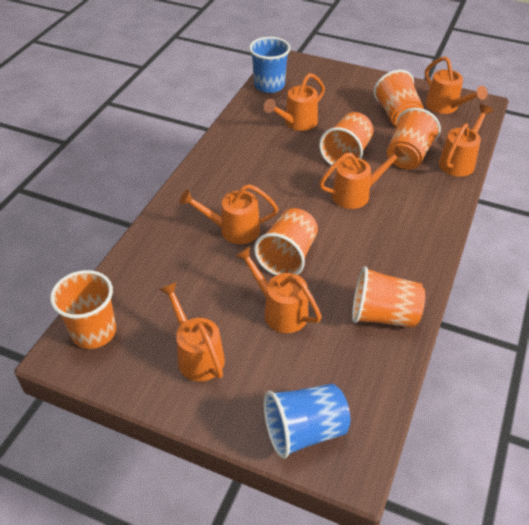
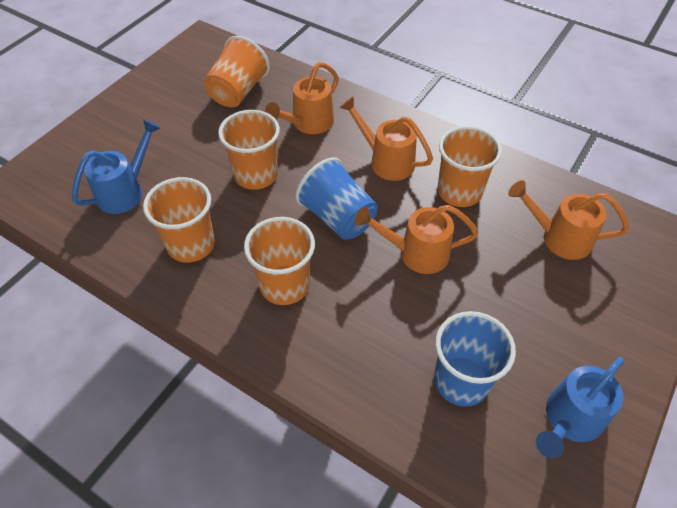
blue watering can: 0 -> 2
orange cup: 6 -> 5
orange watering can: 7 -> 4

